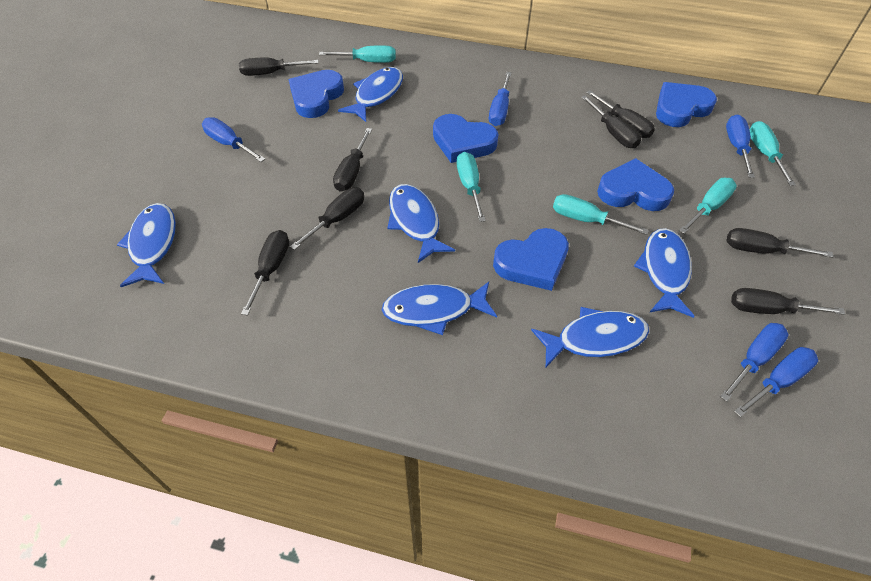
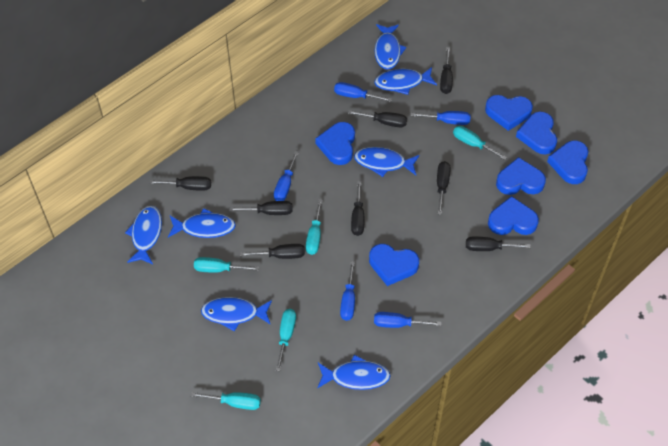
blue fish: 6 -> 7
blue heart: 5 -> 7

